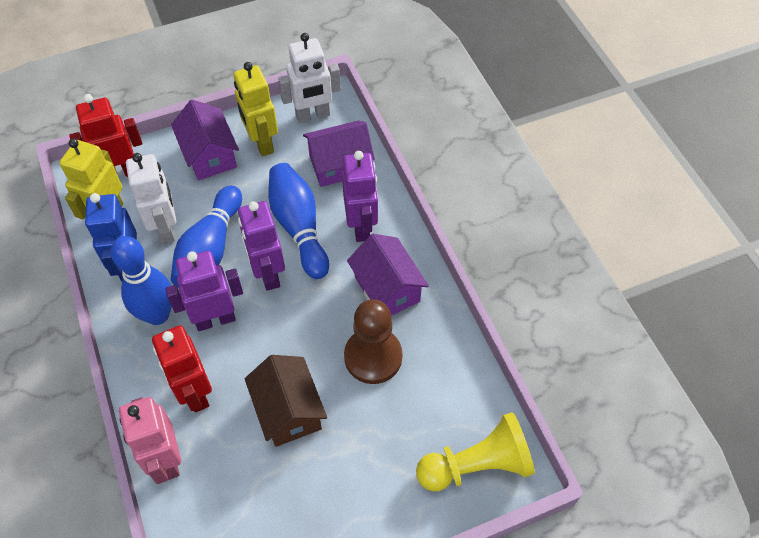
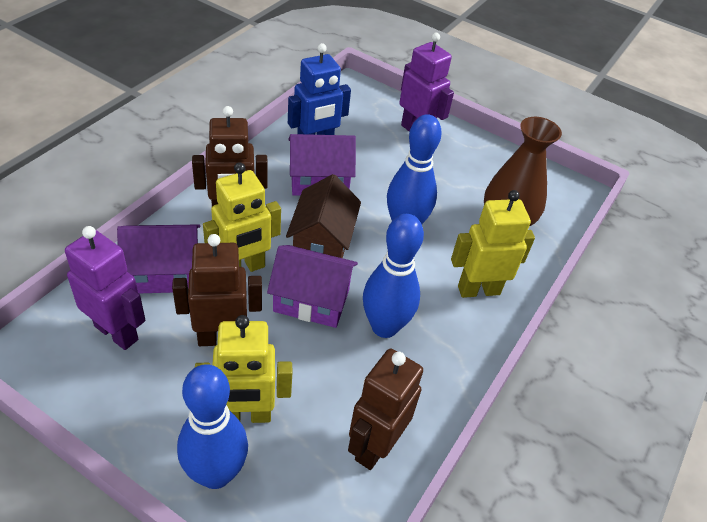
brown pawn: 1 -> 0
brown robot: 0 -> 3
brown vase: 0 -> 1
pink robot: 1 -> 0
purple robot: 3 -> 2
red robot: 2 -> 0
white robot: 2 -> 0
yellow pawn: 1 -> 0
yellow robot: 2 -> 3

